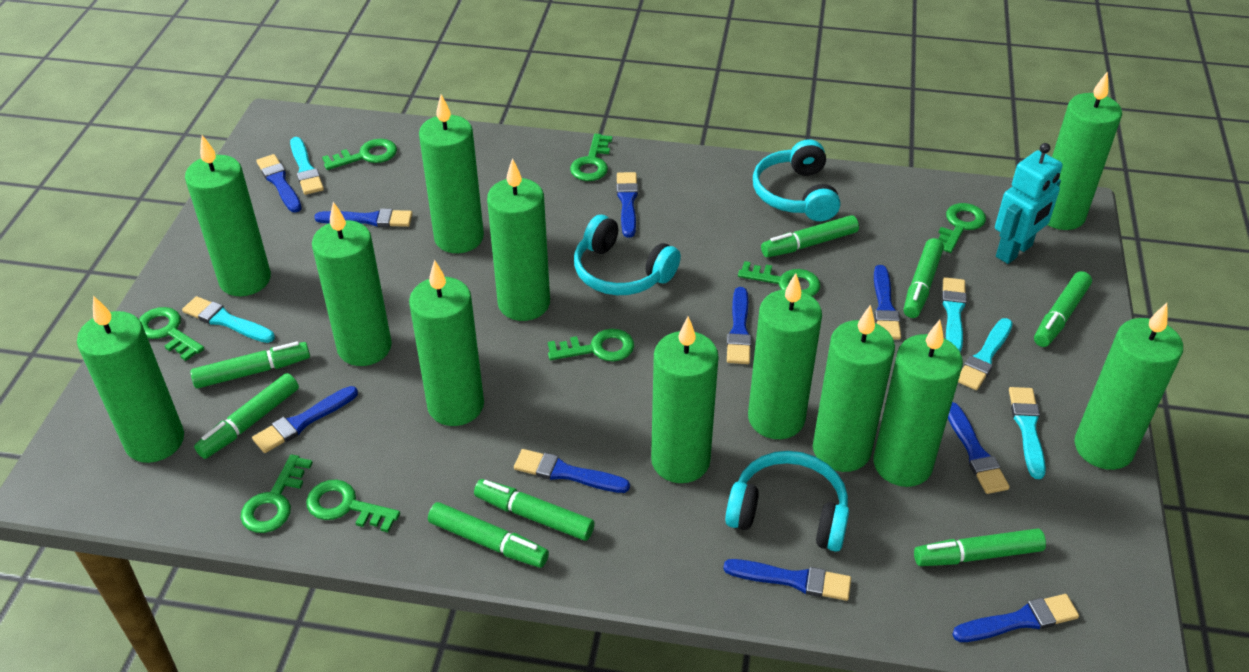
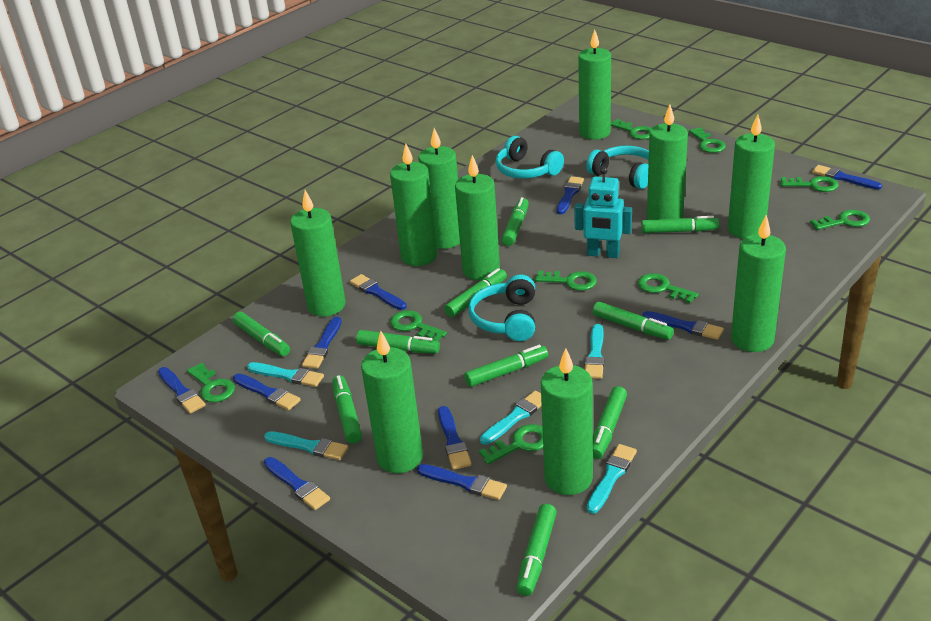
green candle: 12 -> 10
green key: 8 -> 9
green marker: 8 -> 10

